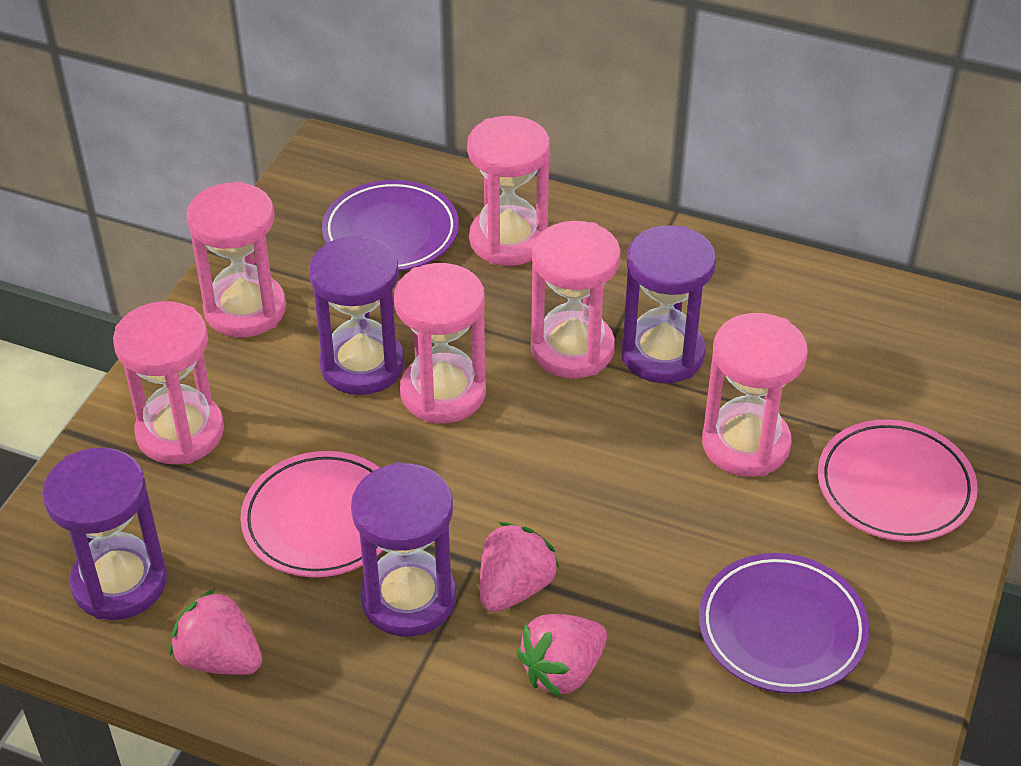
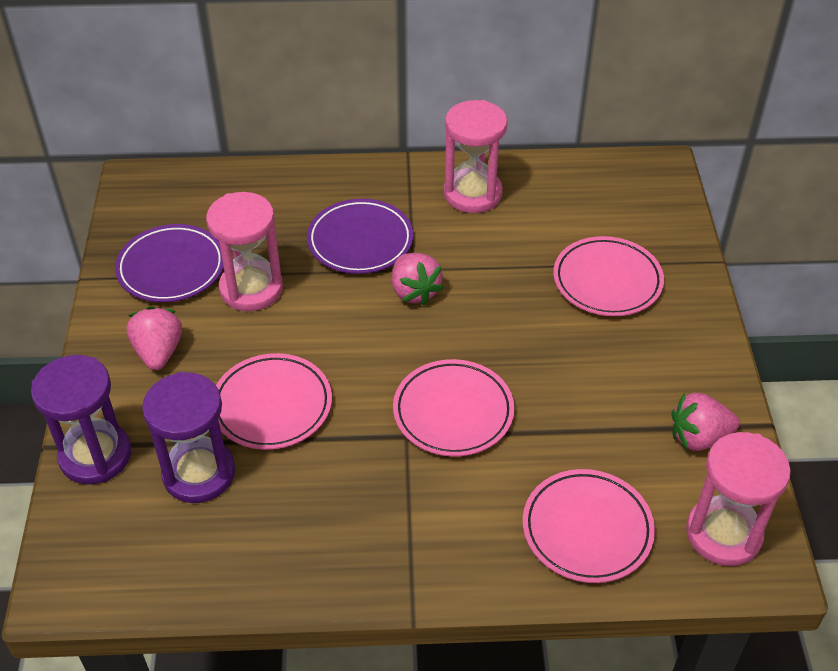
pink hourglass: 6 -> 3
pink plate: 2 -> 4
purple hourglass: 4 -> 2

